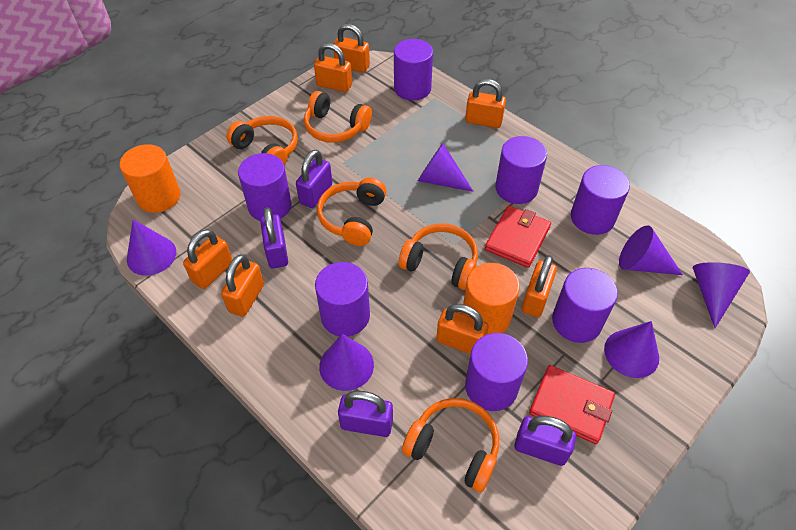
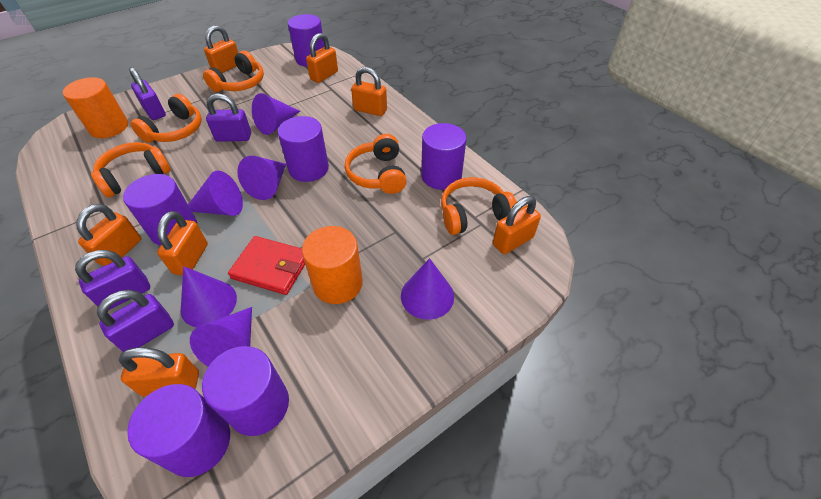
purple cylinder: 7 -> 6
red wallet: 2 -> 1

